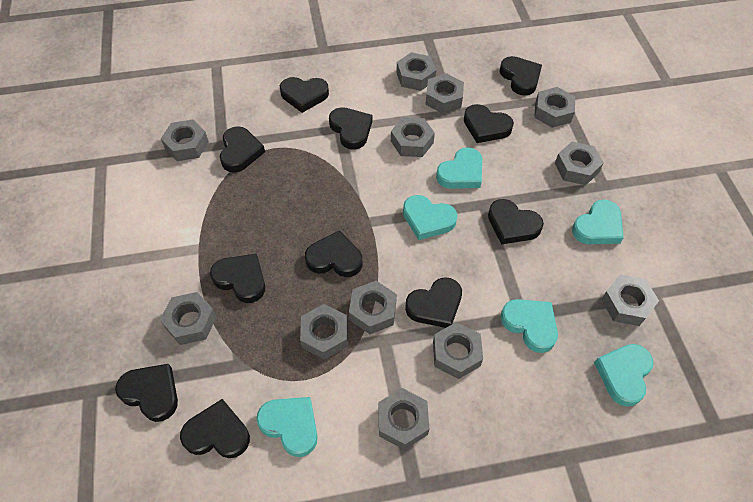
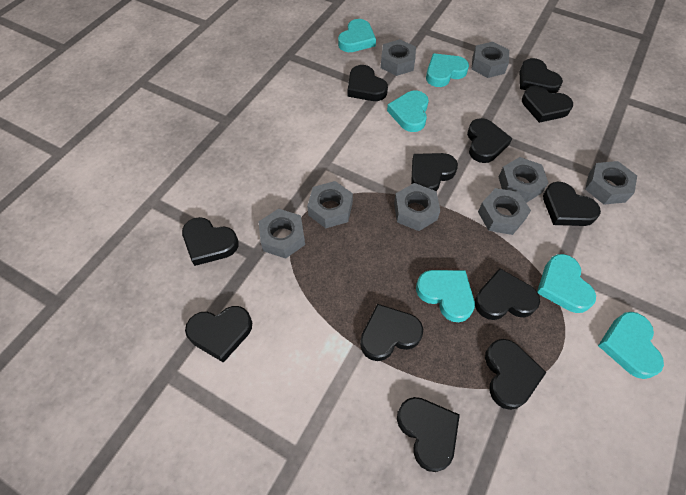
black heart: 11 -> 12
grey nut: 12 -> 8

